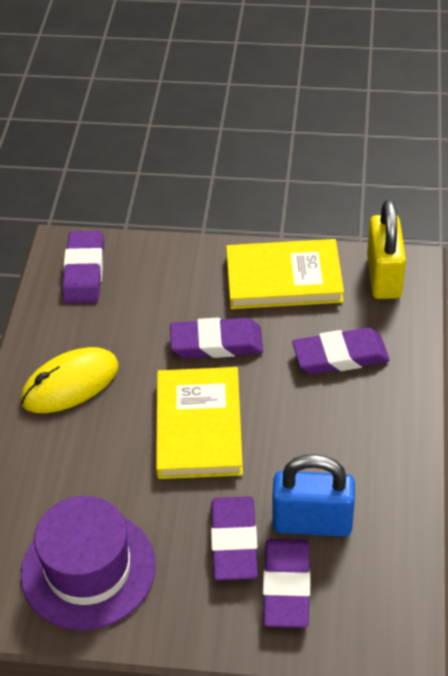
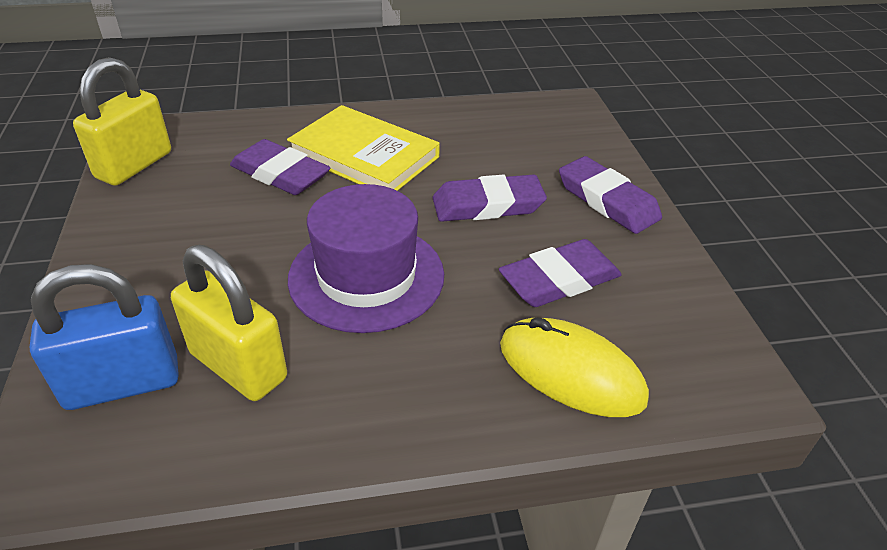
purple eraser: 5 -> 4
yellow book: 2 -> 1
yellow padlock: 1 -> 2

